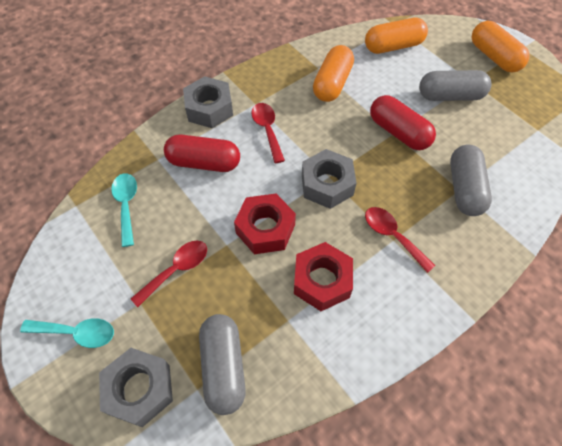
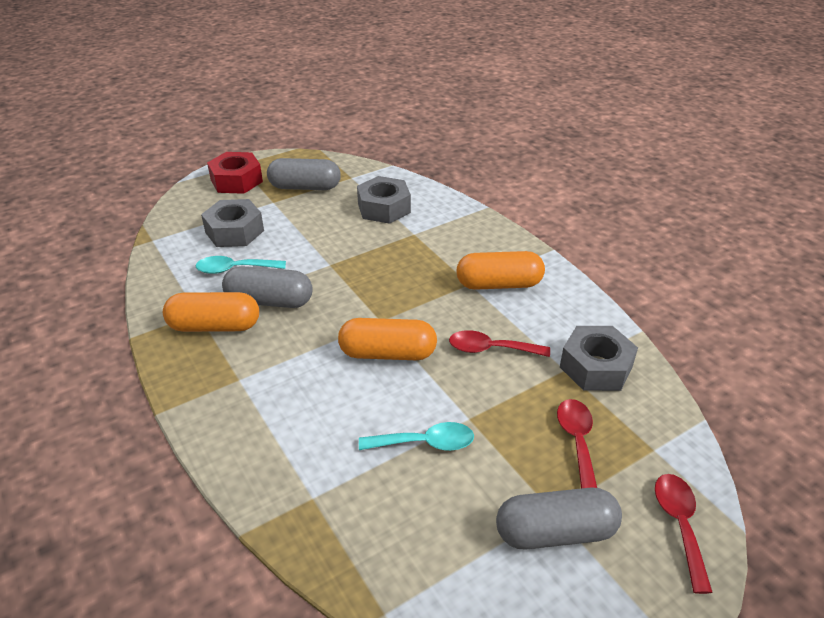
red capsule: 2 -> 0
red nut: 2 -> 1

